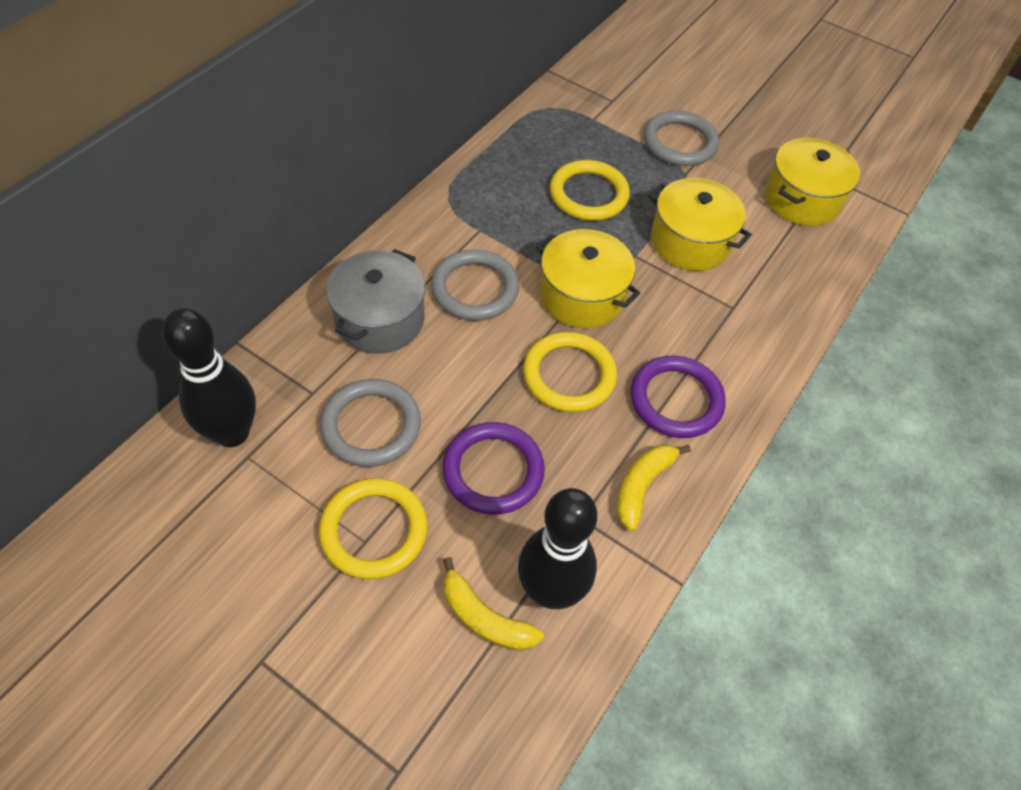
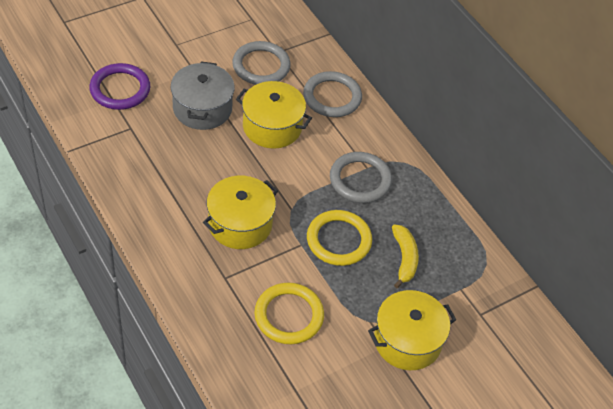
black bowling pin: 2 -> 0
purple ring: 2 -> 1
yellow banana: 2 -> 1
yellow ring: 3 -> 2

